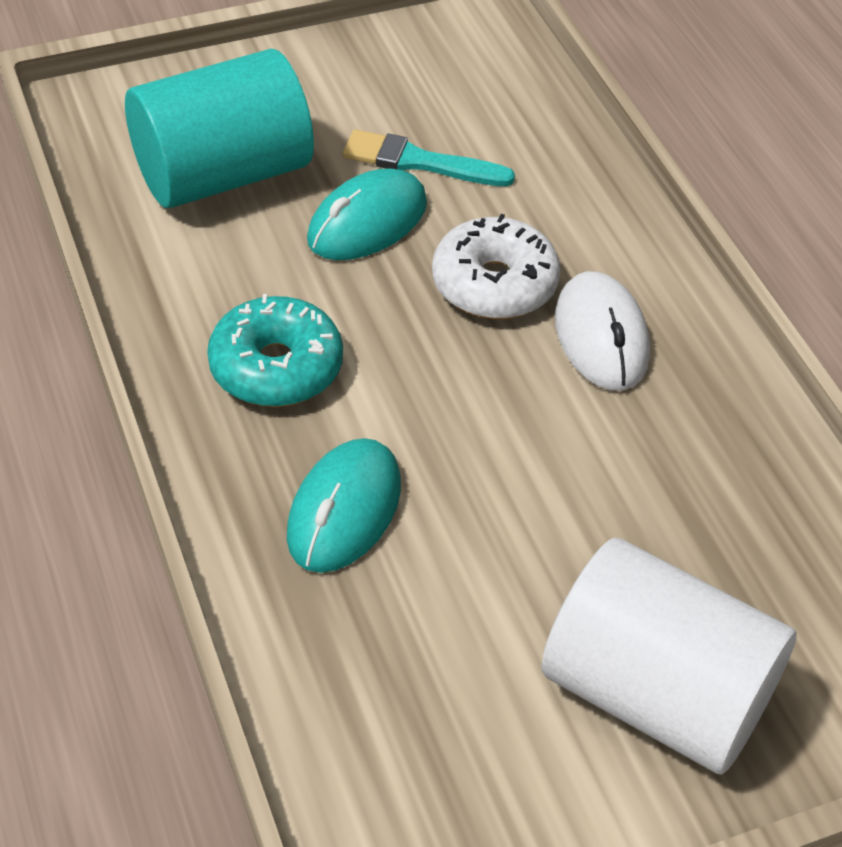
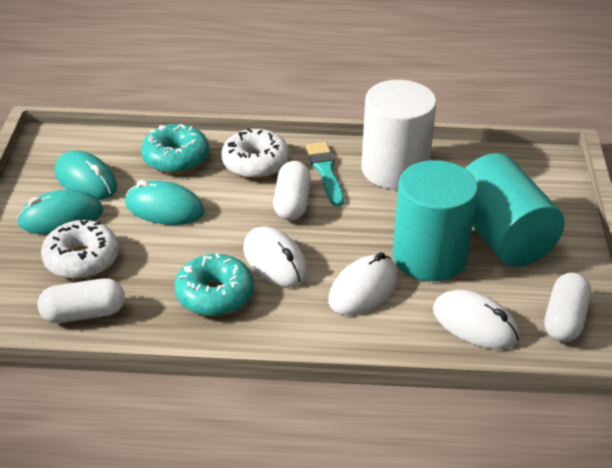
turquoise cylinder: 1 -> 2
turquoise donut: 1 -> 2
turquoise mouse: 2 -> 3
white capsule: 0 -> 3
white donut: 1 -> 2
white mouse: 1 -> 3

